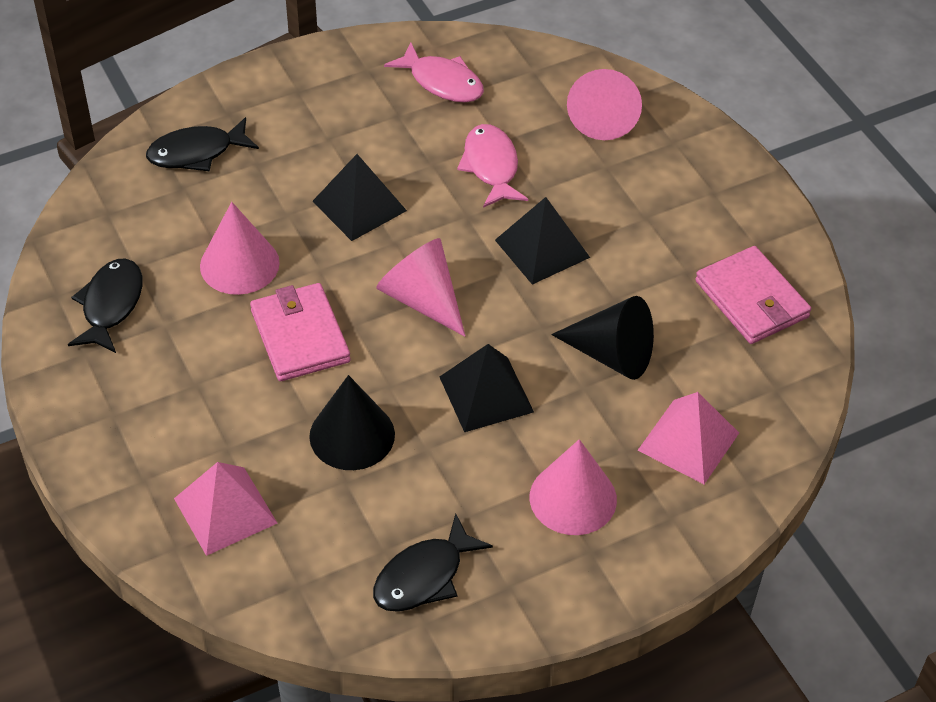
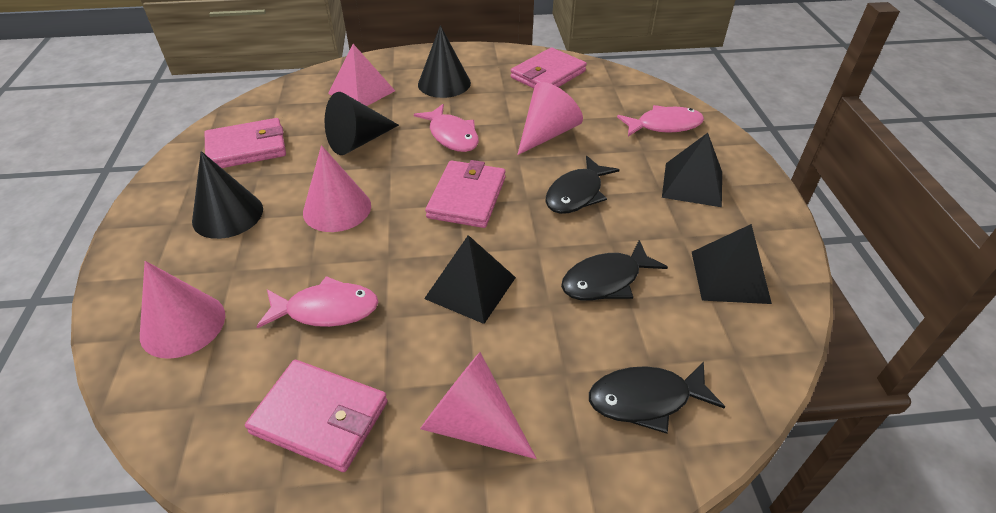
black cone: 2 -> 3
pink fish: 2 -> 3
pink pyramid: 2 -> 1
pink wallet: 2 -> 4

